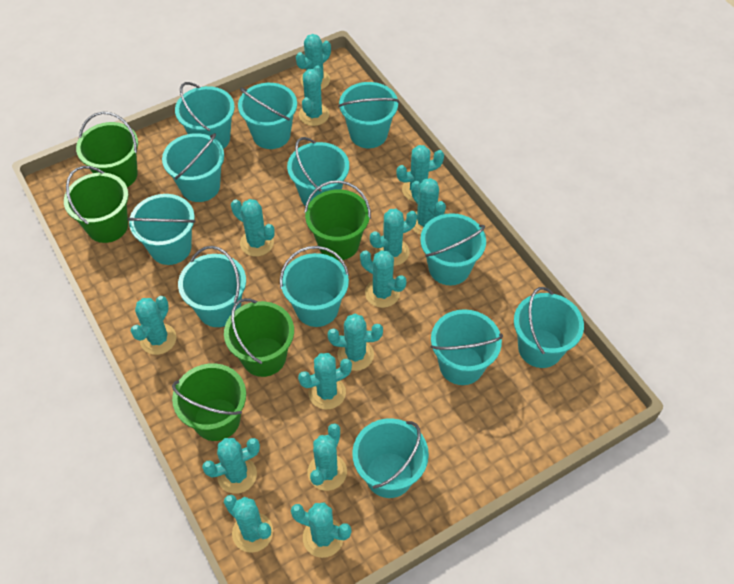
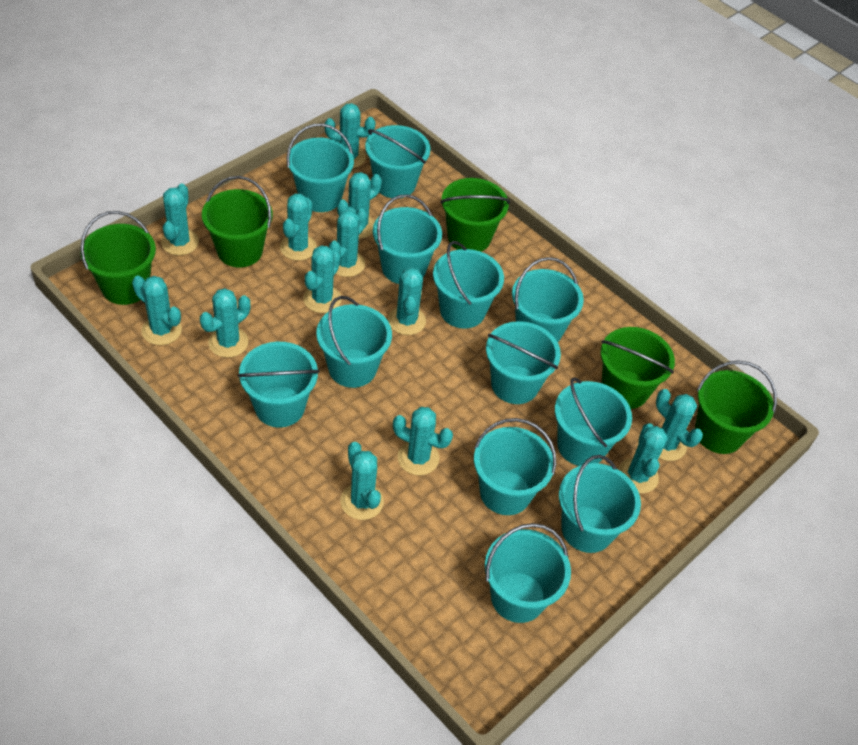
turquoise cactus: 14 -> 13

